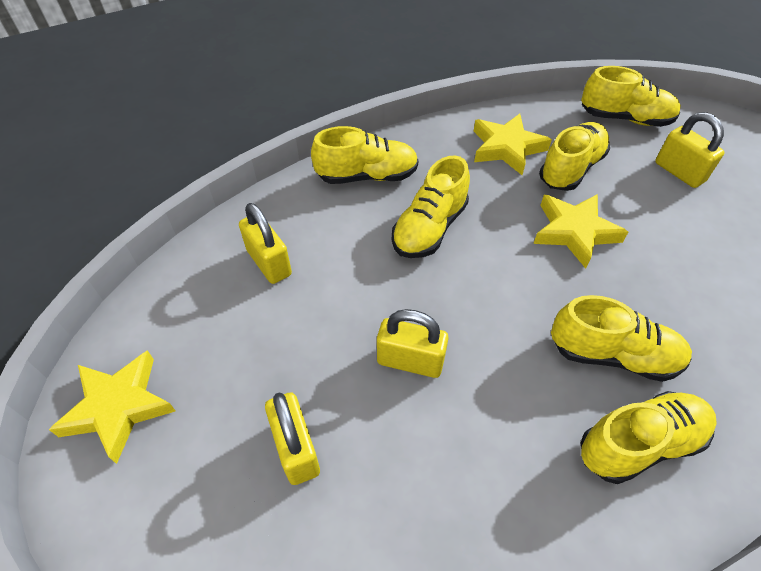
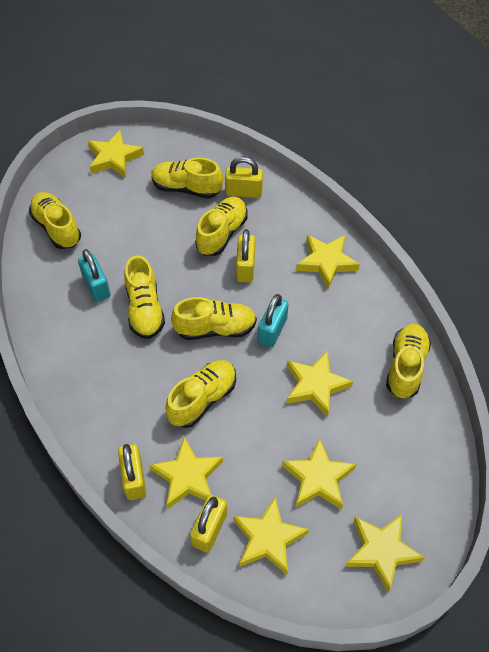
turquoise padlock: 0 -> 2
yellow shoe: 6 -> 7
yellow star: 3 -> 7

